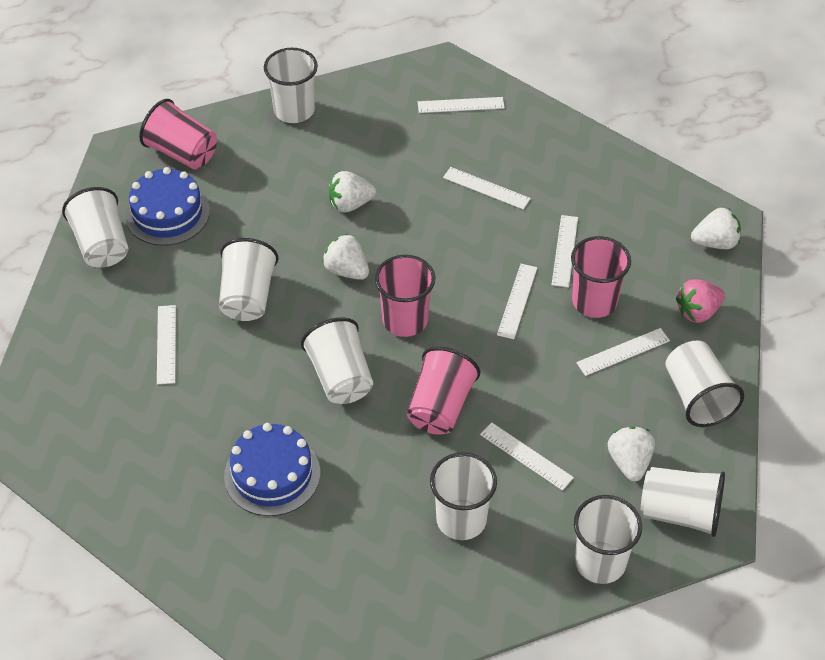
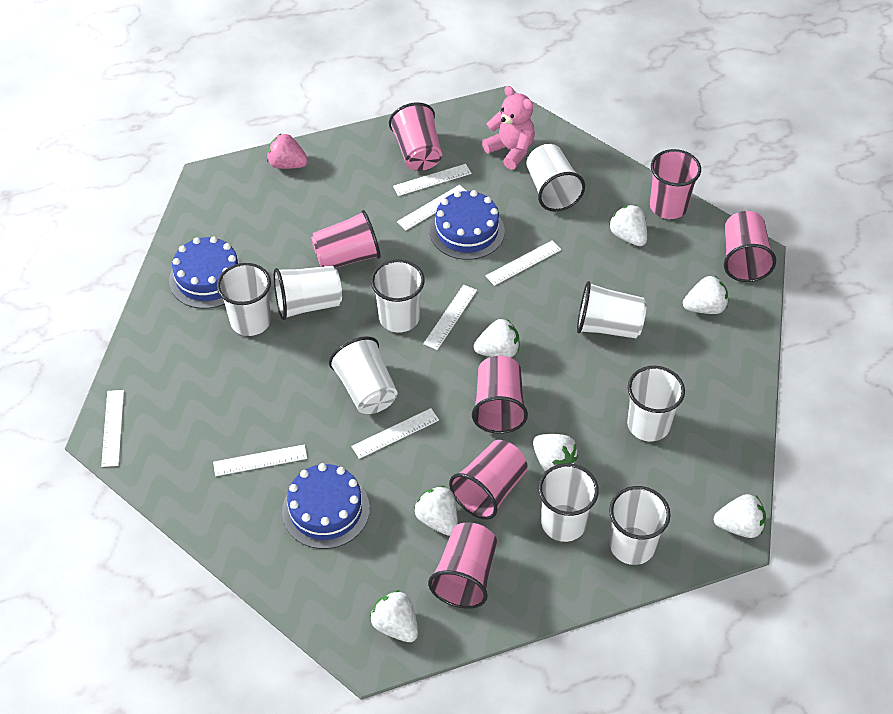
blue cake: 2 -> 3
pink cup: 4 -> 7
pink teddy bear: 0 -> 1
white cup: 8 -> 9
white strawberry: 4 -> 7

